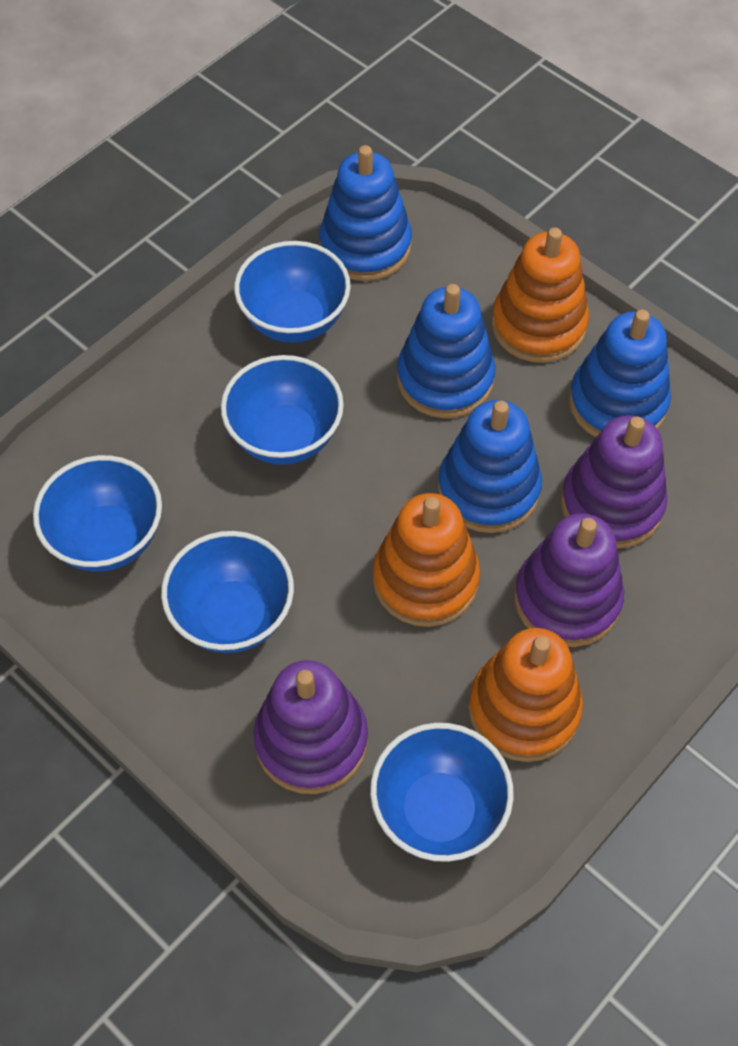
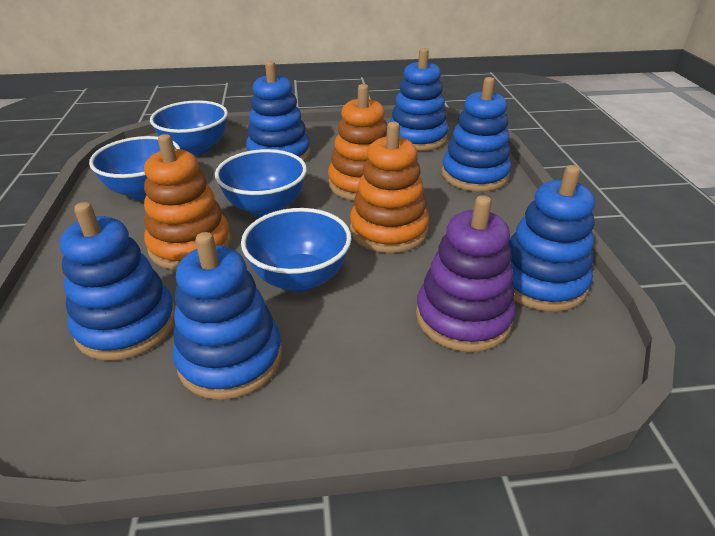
blue bowl: 5 -> 4
blue stacking toy: 4 -> 6
purple stacking toy: 3 -> 1

